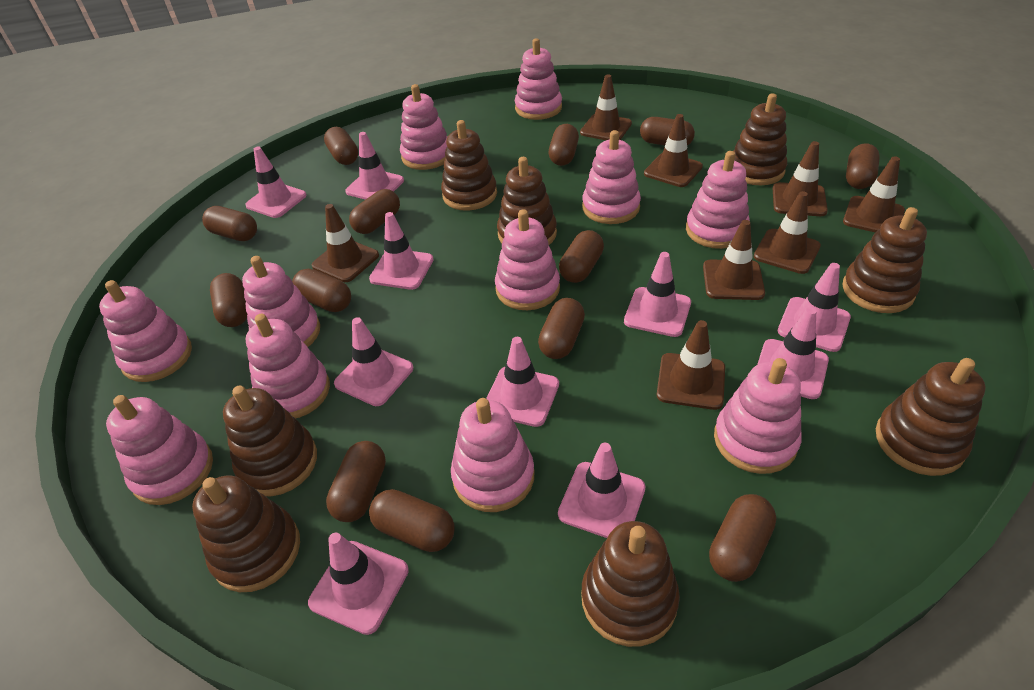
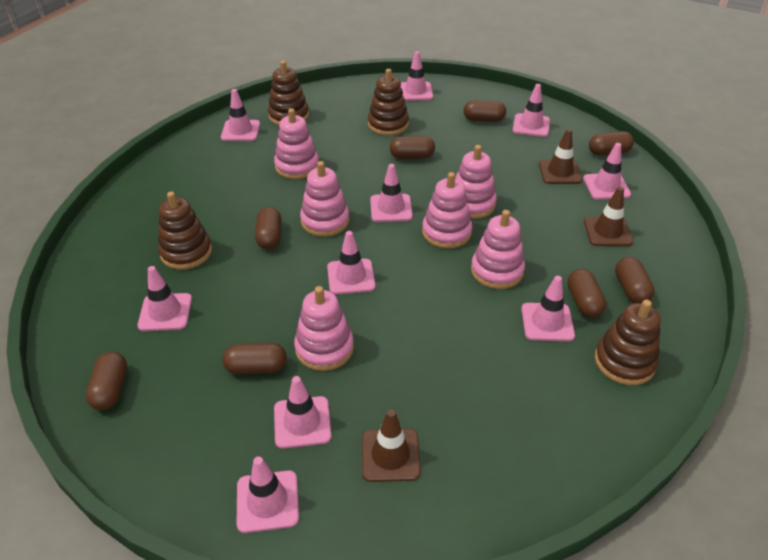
brown capsule: 13 -> 8
brown stacking toy: 8 -> 4
brown traffic cone: 8 -> 3
pink stacking toy: 11 -> 6

